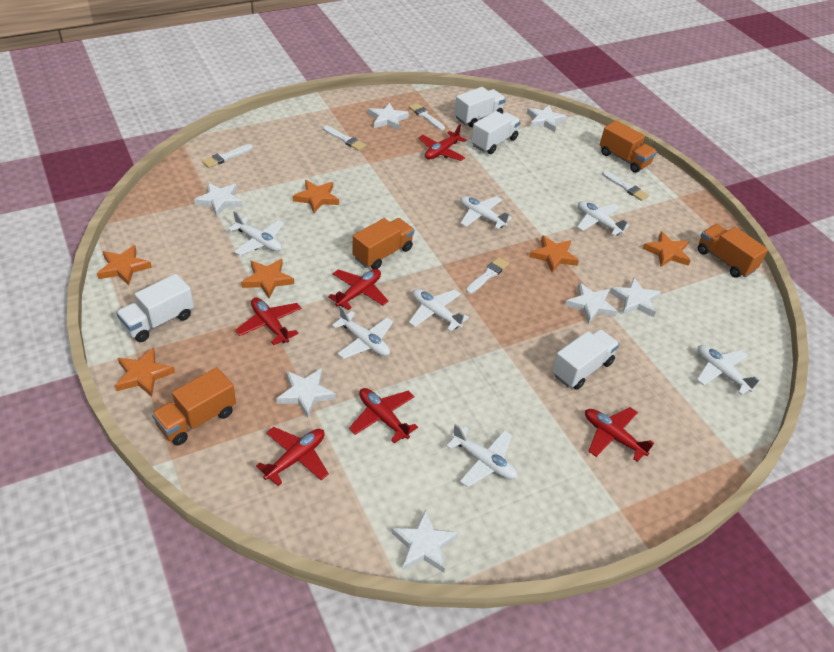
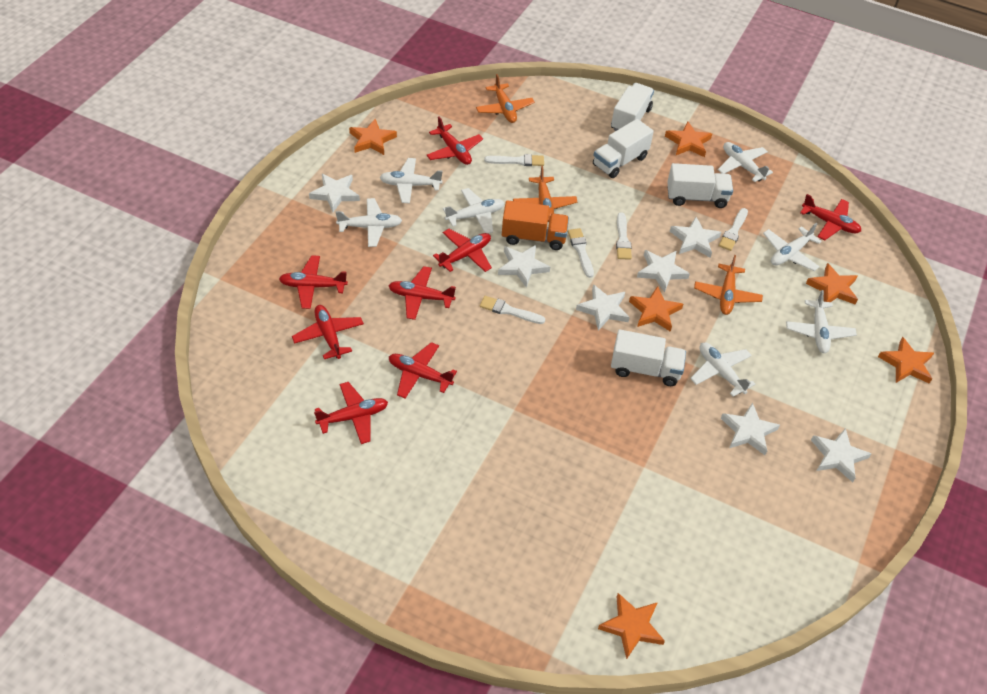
orange plane: 0 -> 3
orange truck: 4 -> 1
red plane: 6 -> 8

